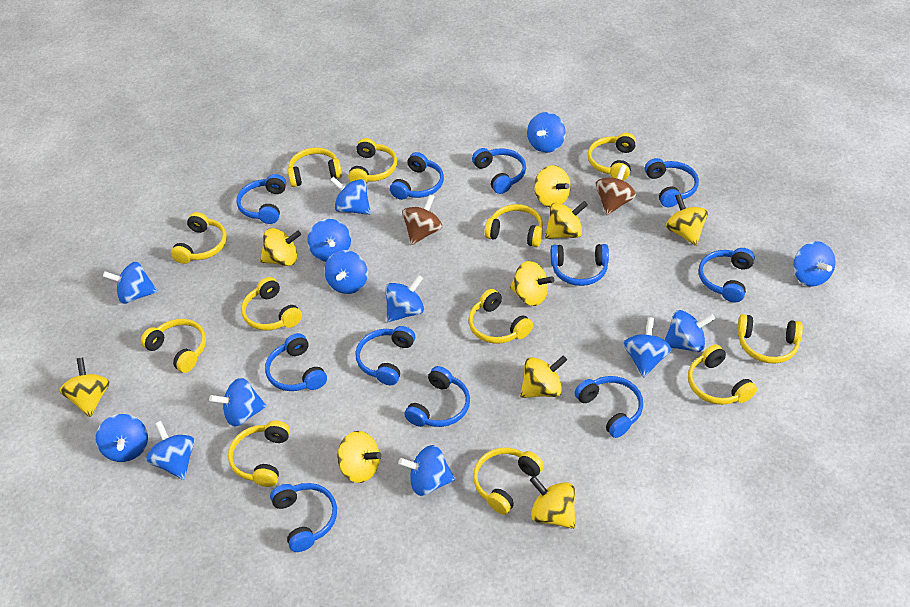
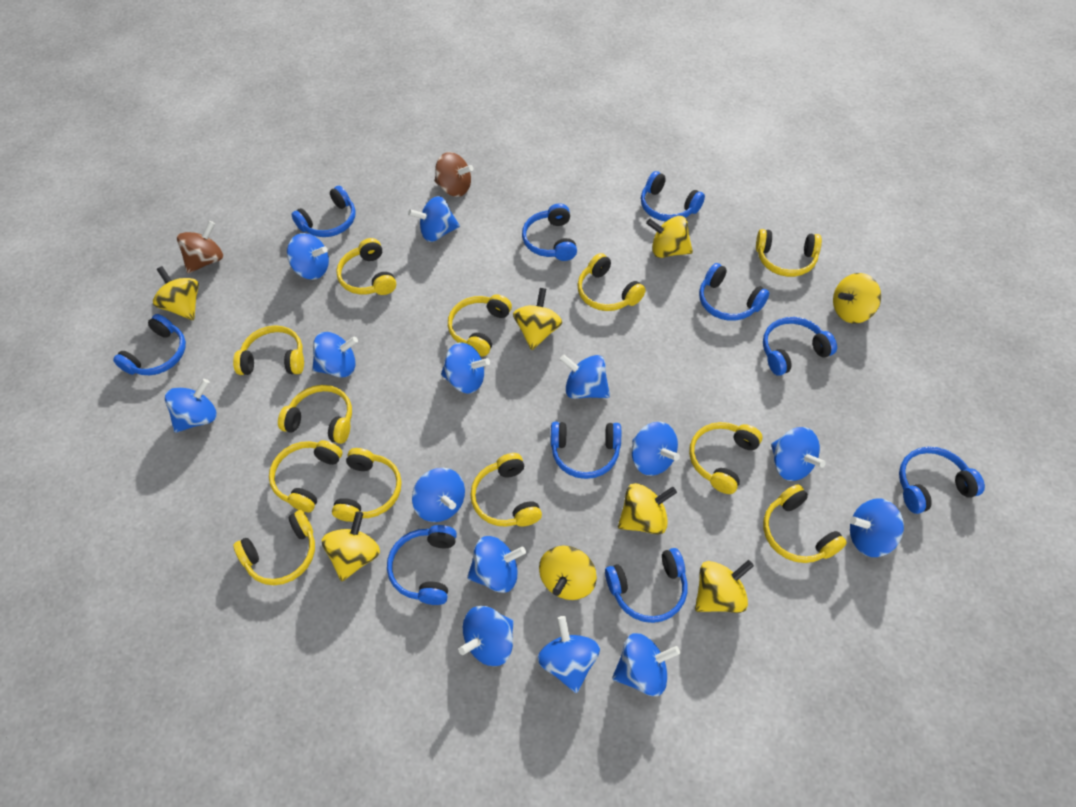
blue headphones: 11 -> 10
blue spinning top: 13 -> 14
yellow spinning top: 9 -> 8

